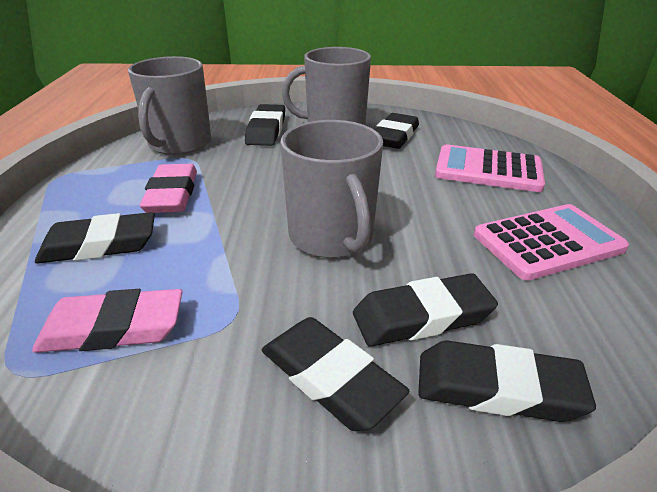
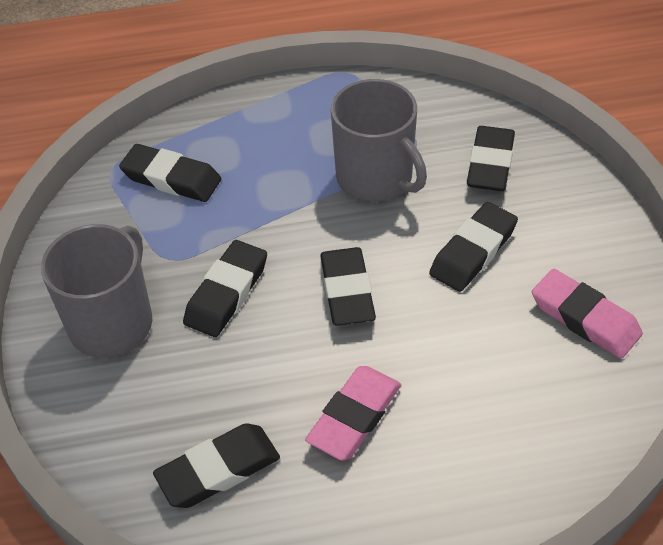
grey mug: 3 -> 2
pink calculator: 2 -> 0

